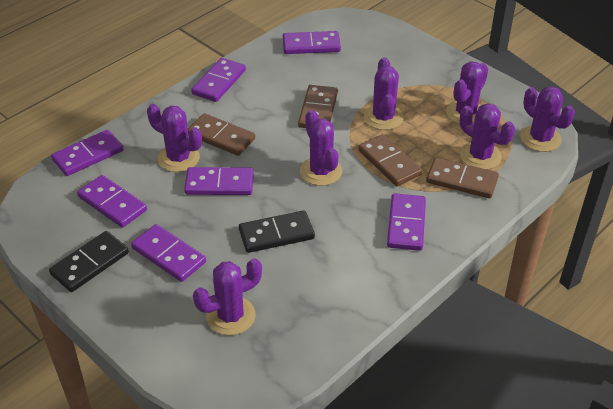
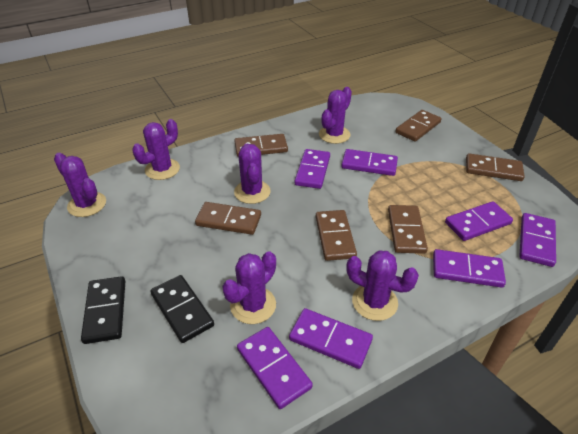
brown domino: 4 -> 6
purple cactus: 7 -> 6

